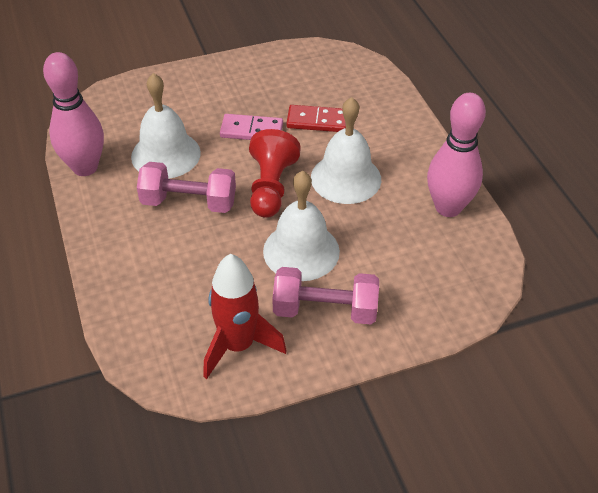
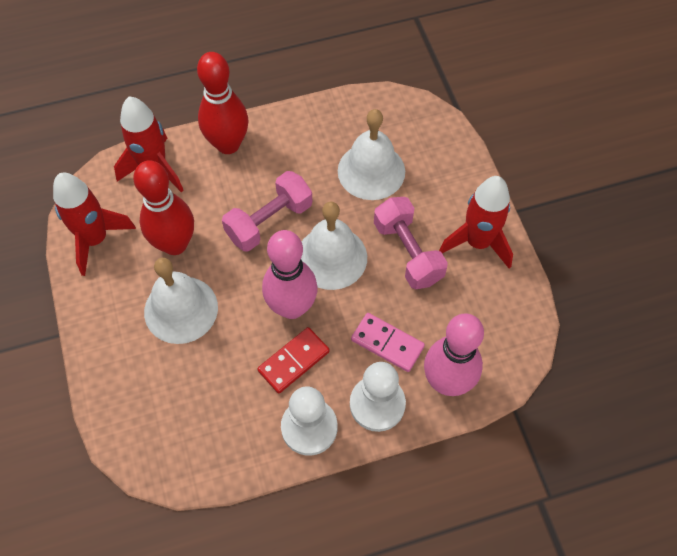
red bowling pin: 0 -> 2
red pawn: 1 -> 0
red rocket: 1 -> 3
white pawn: 0 -> 2

